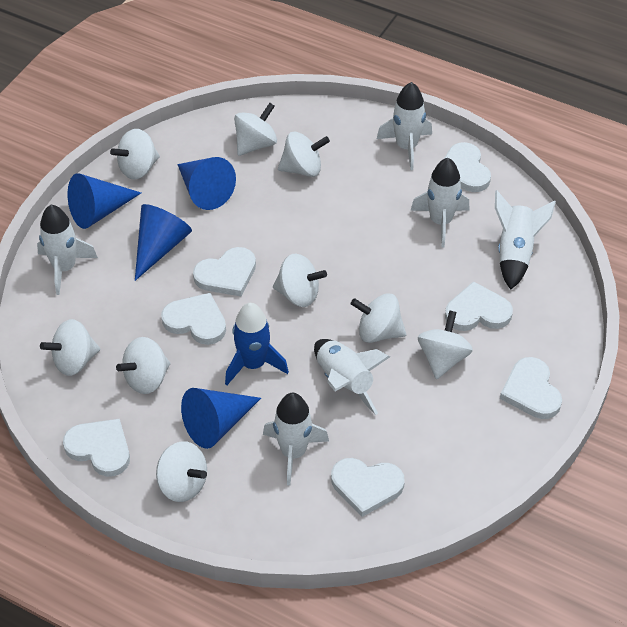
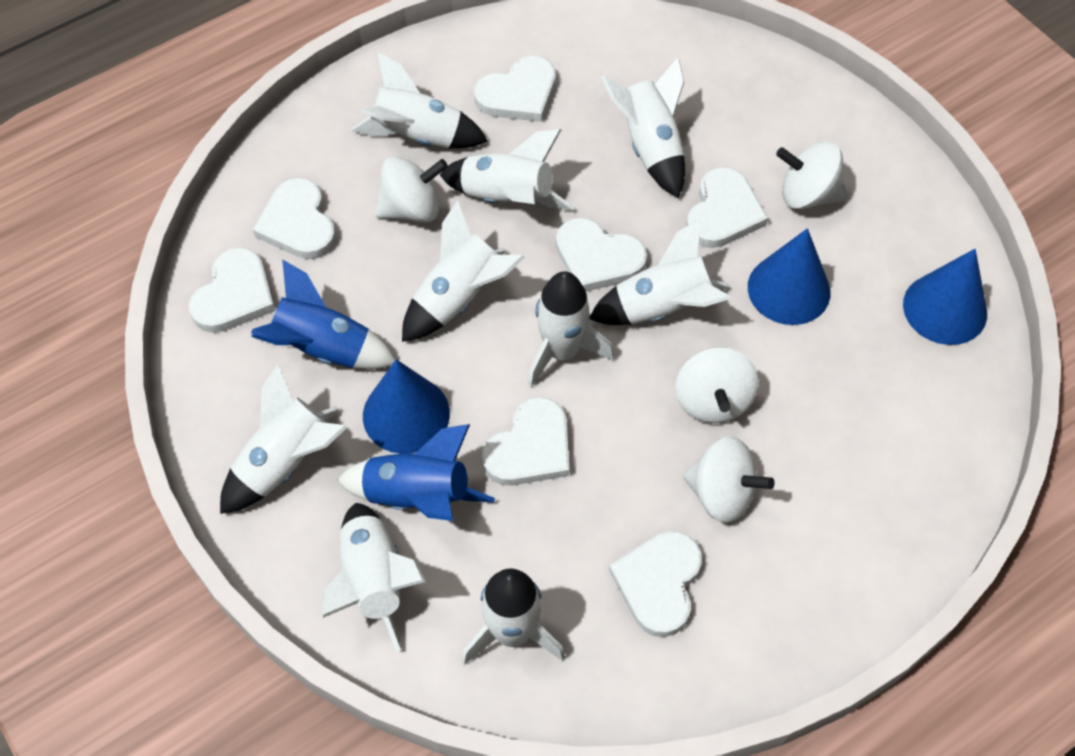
blue cone: 4 -> 3
blue rocket: 1 -> 2
white rocket: 6 -> 9
white spinning top: 9 -> 4

